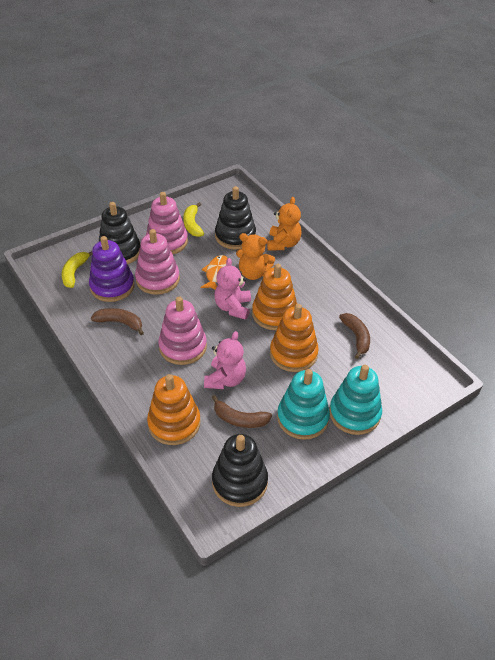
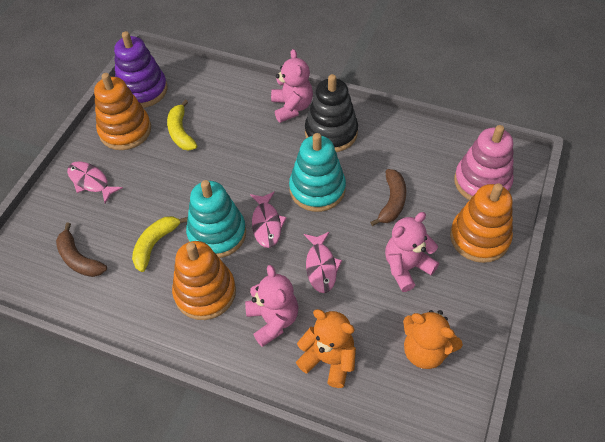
black stacking toy: 3 -> 1
brown banana: 3 -> 2
orange fish: 1 -> 0
pink fish: 0 -> 3
pink stacking toy: 3 -> 1
pink teddy bear: 2 -> 3

